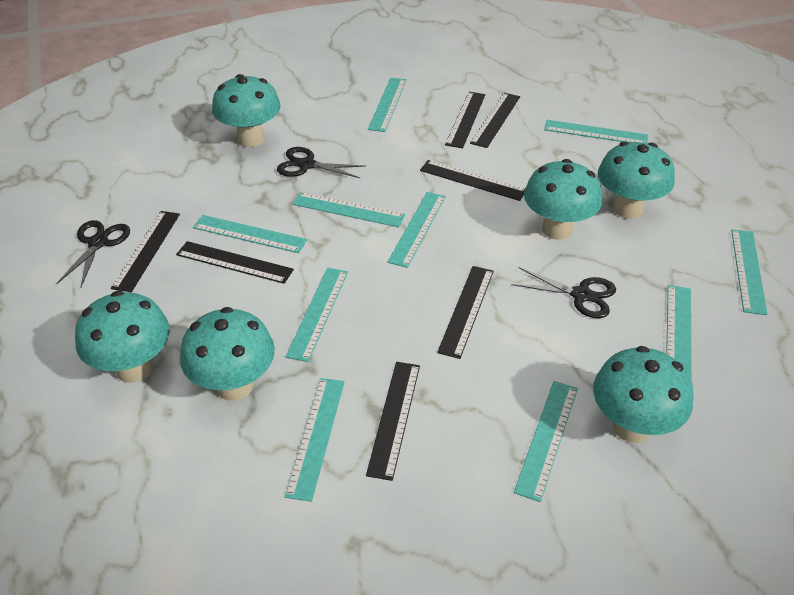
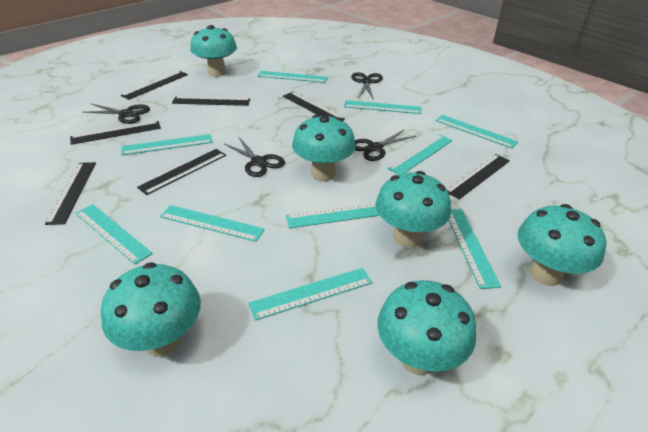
black scissors: 3 -> 4

